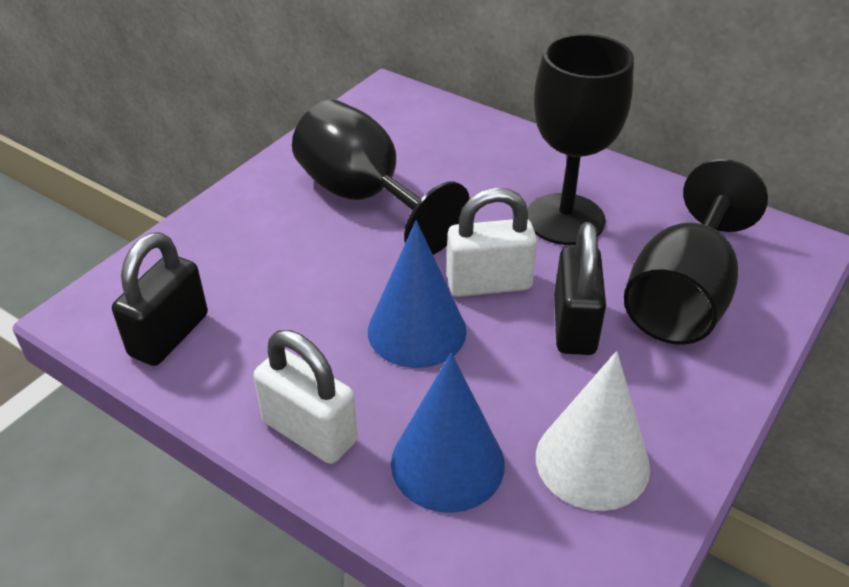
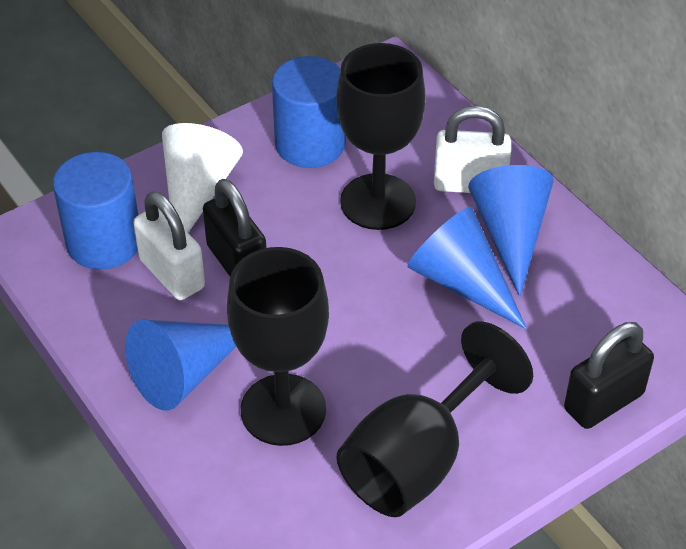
blue cone: 2 -> 3
blue cylinder: 0 -> 2

